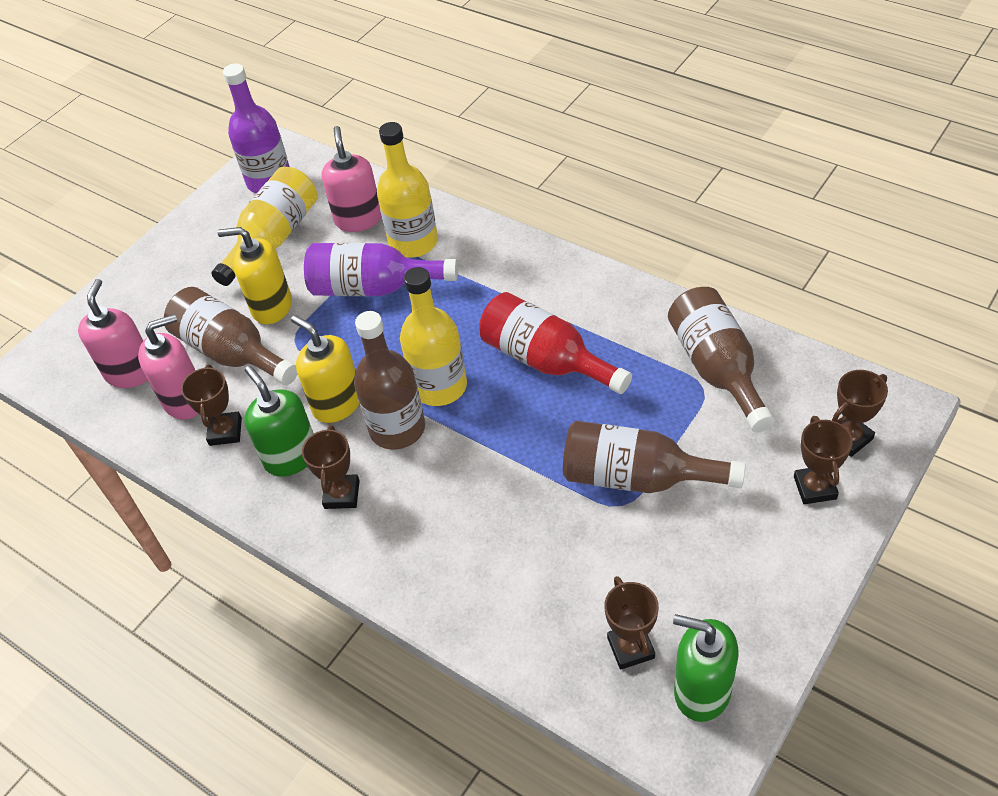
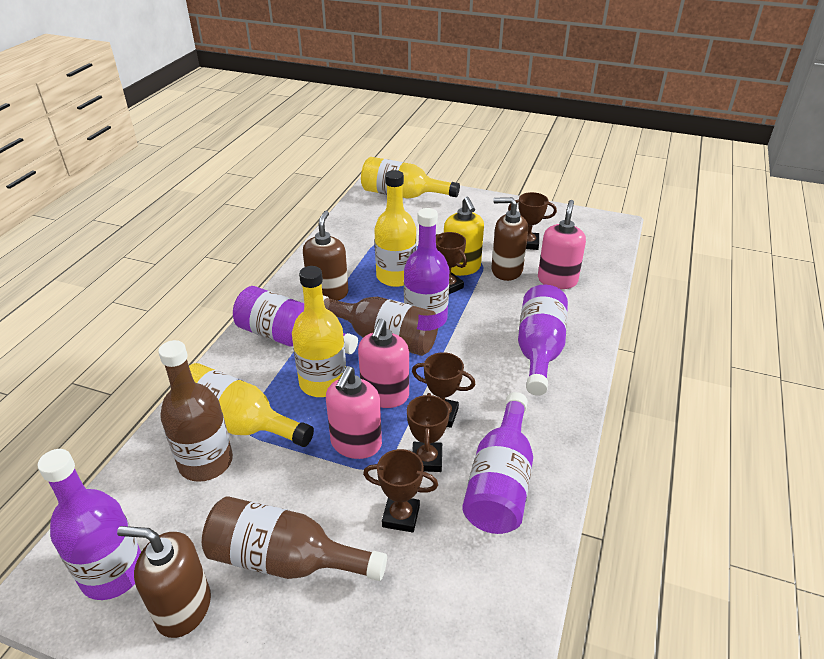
brown bottle: 4 -> 3
brown soap dispenser: 0 -> 3
green soap dispenser: 2 -> 0
purple bottle: 2 -> 5
red bottle: 1 -> 0
yellow bottle: 3 -> 4
yellow soap dispenser: 2 -> 1

